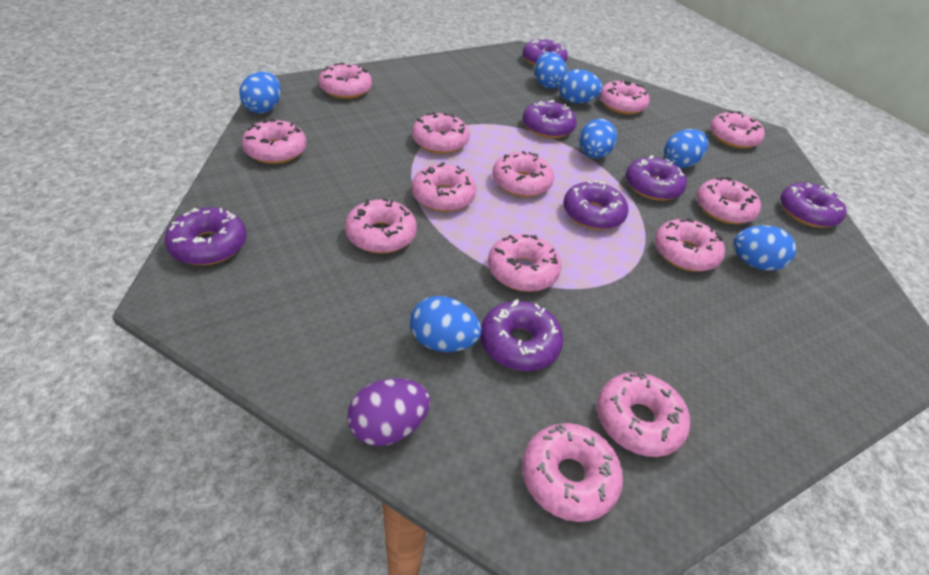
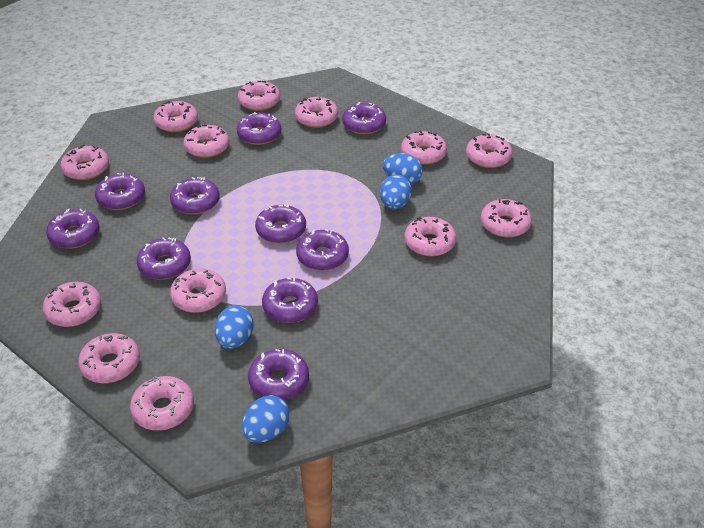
blue egg: 7 -> 4
purple donut: 7 -> 10
purple egg: 1 -> 0

